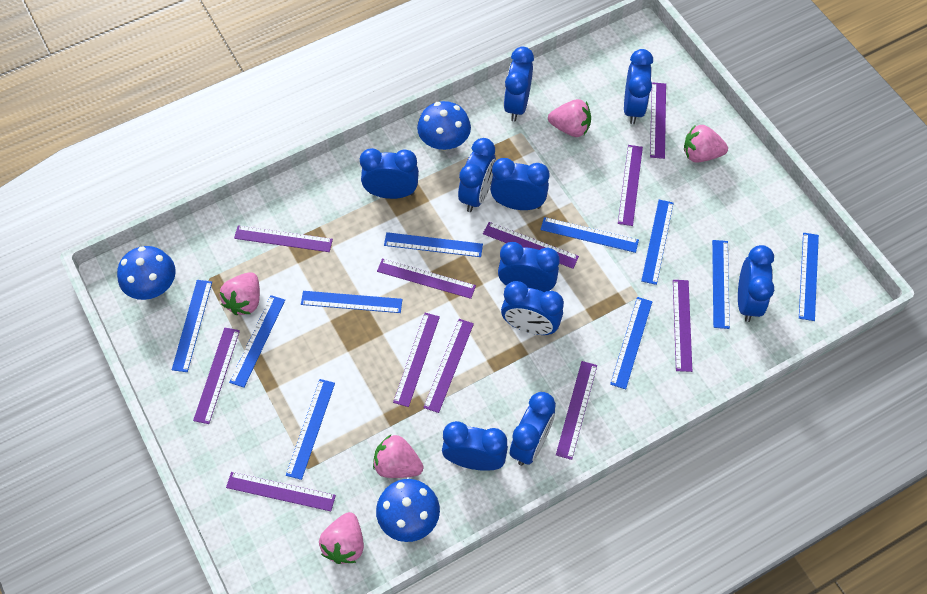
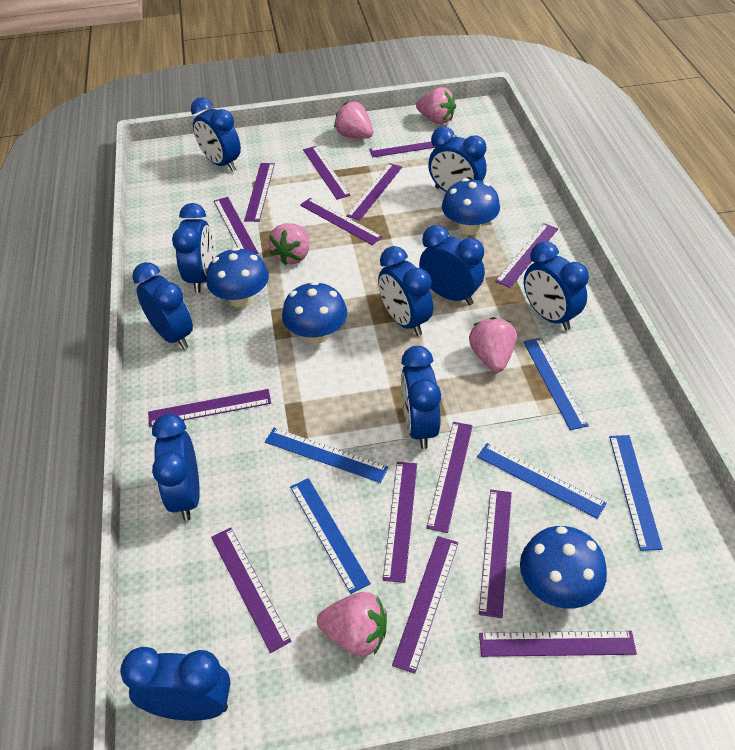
blue mushroom: 3 -> 4
blue ruler: 10 -> 5
purple ruler: 11 -> 14

